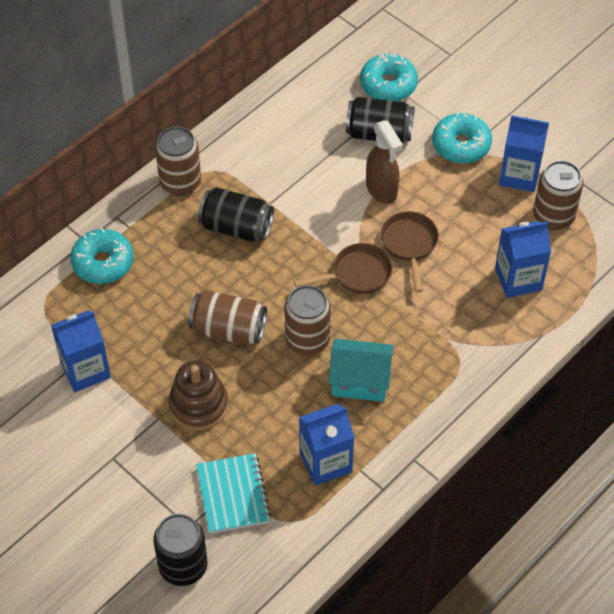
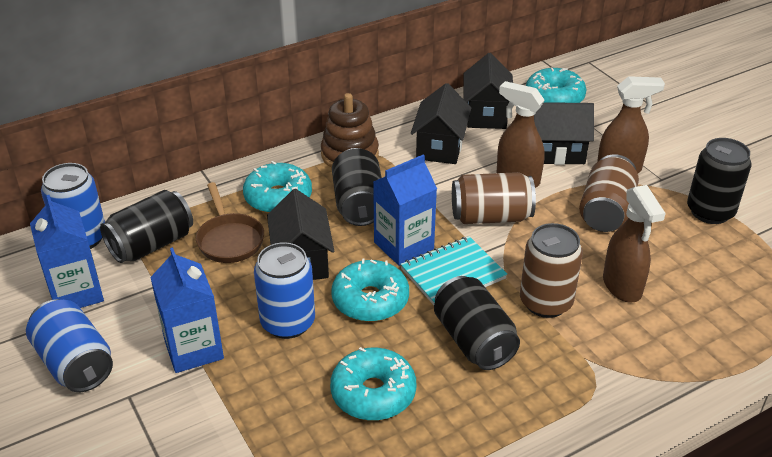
black can: 3 -> 4
black house: 0 -> 4
blue can: 0 -> 3
blue carton: 4 -> 3
brown can: 4 -> 3
brown pan: 2 -> 1
brown spray bottle: 1 -> 3
turquoise donut: 3 -> 4
turquoise house: 1 -> 0

